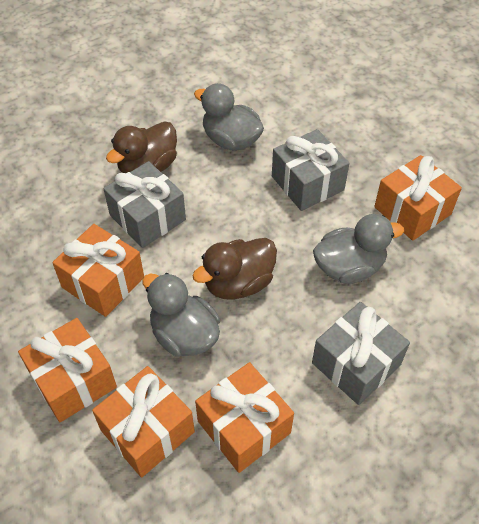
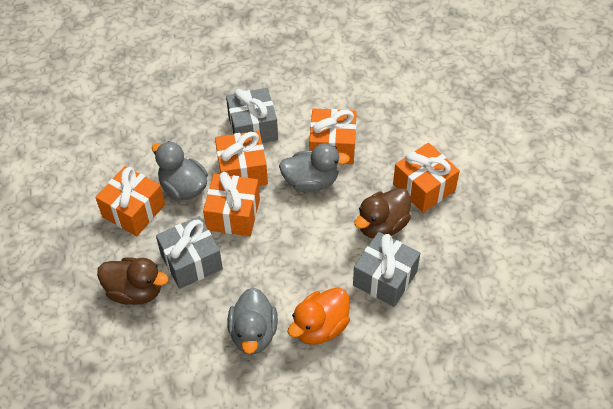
orange duck: 0 -> 1

